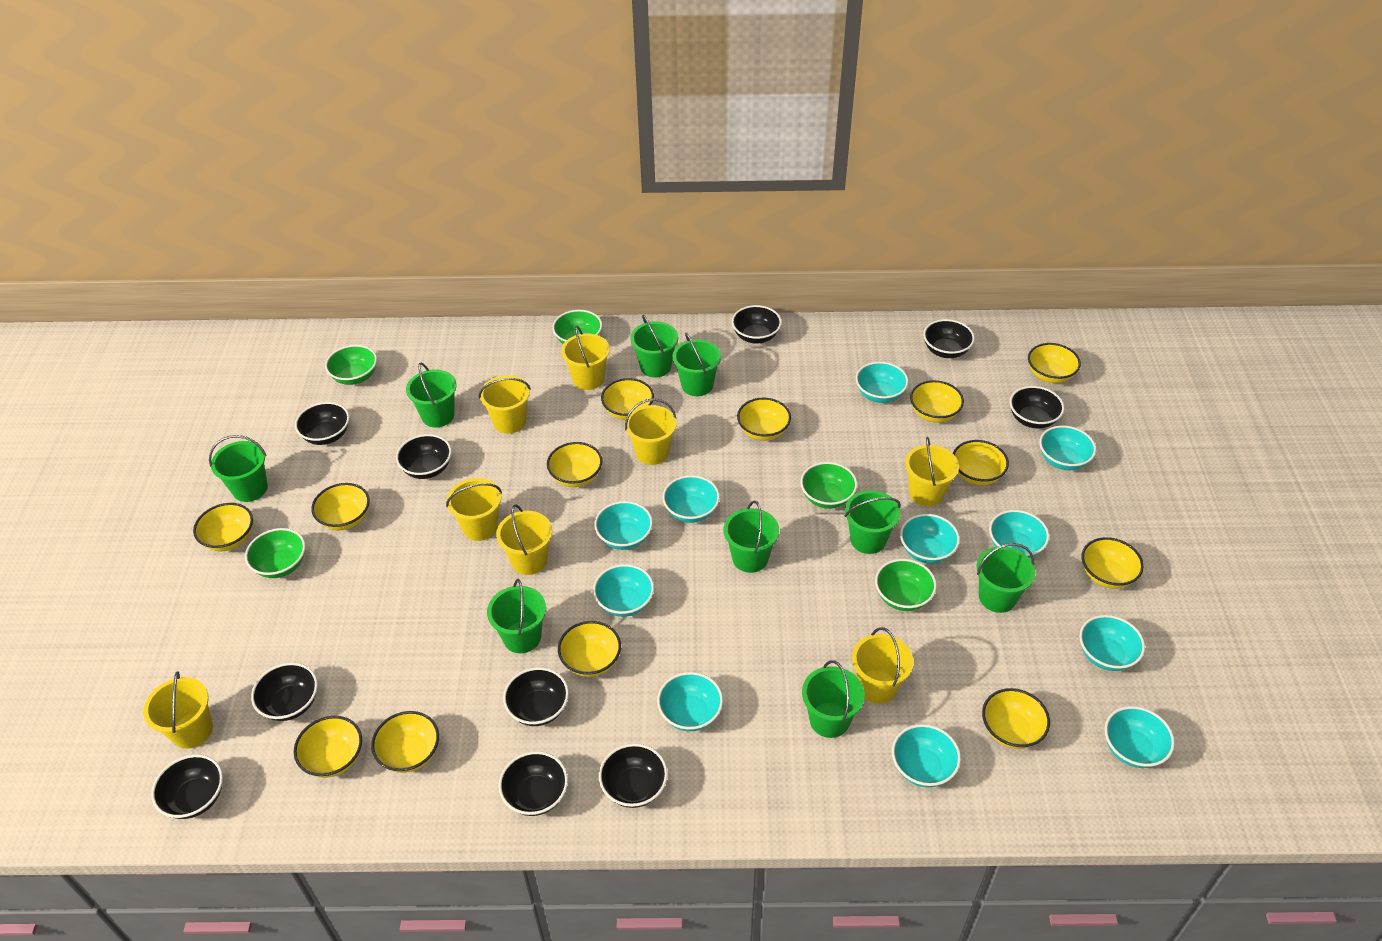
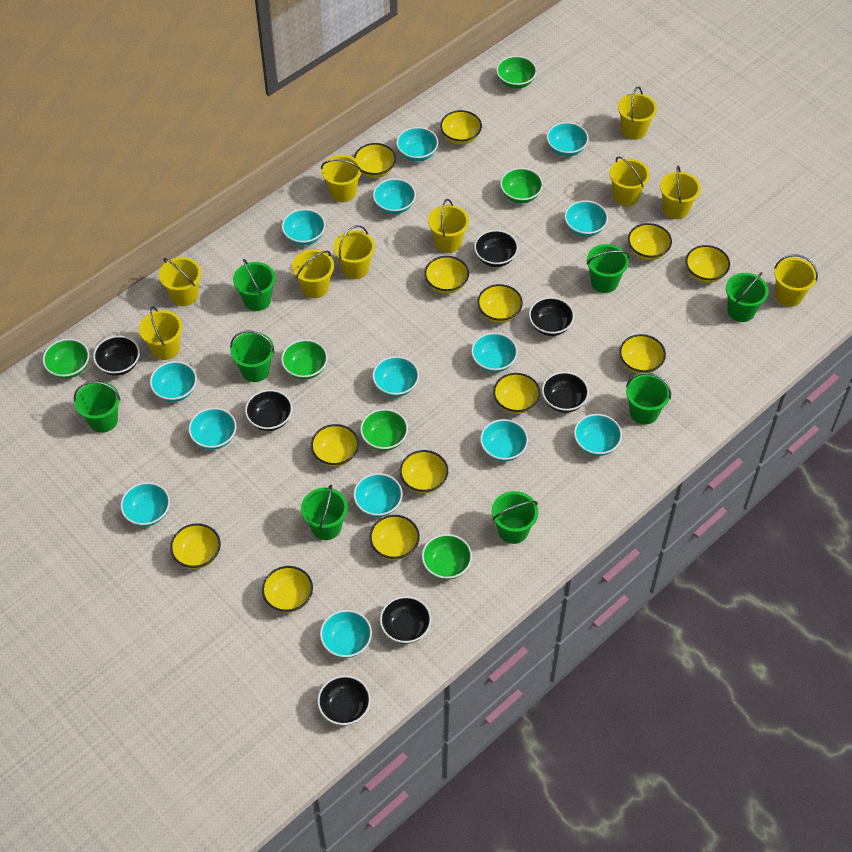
black bowl: 10 -> 7
green bowl: 5 -> 6
green bucket: 9 -> 8
turquoise bowl: 11 -> 14
yellow bucket: 8 -> 10

